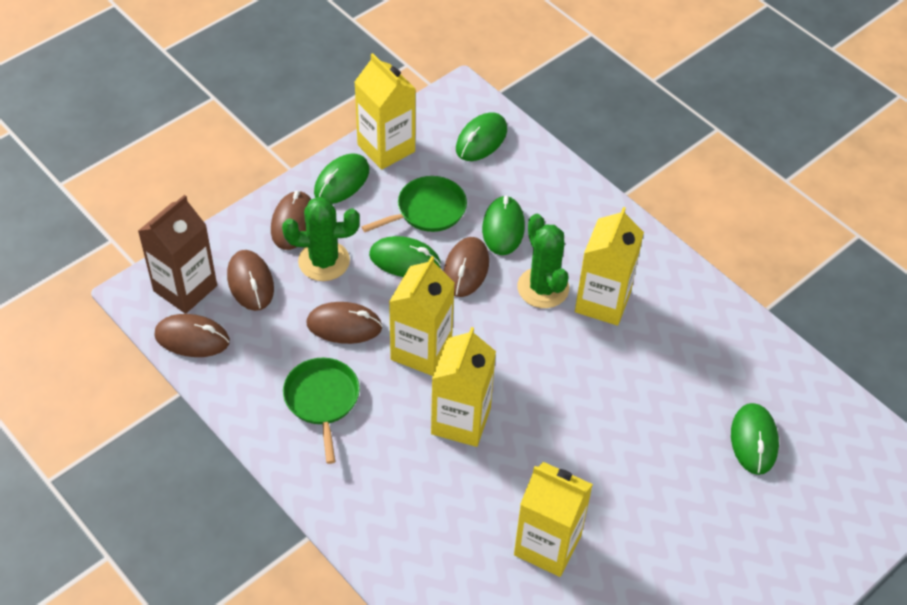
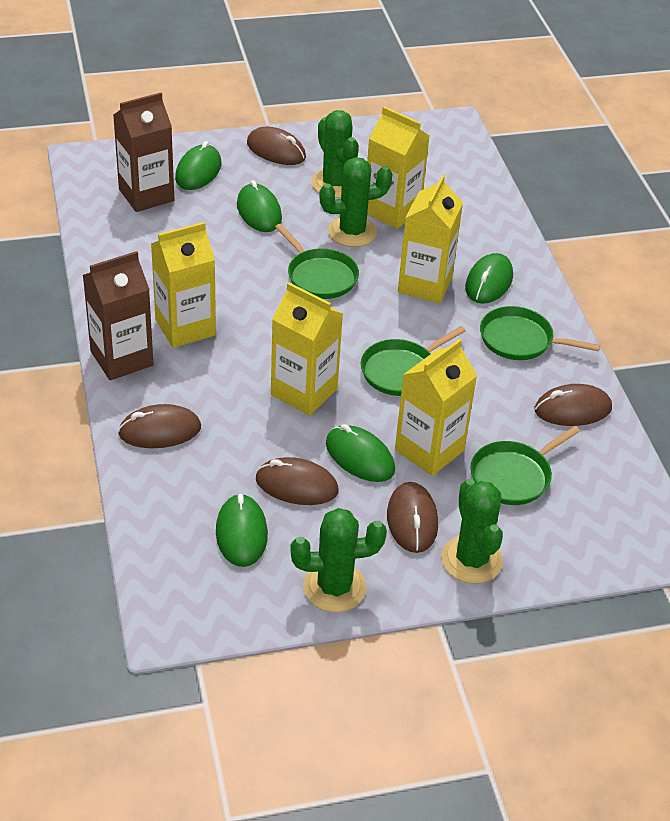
brown carton: 1 -> 2
green cactus: 2 -> 4
green pan: 2 -> 4

